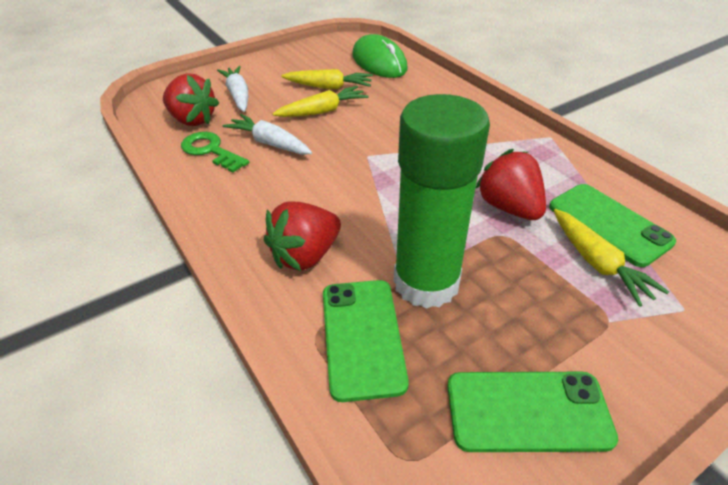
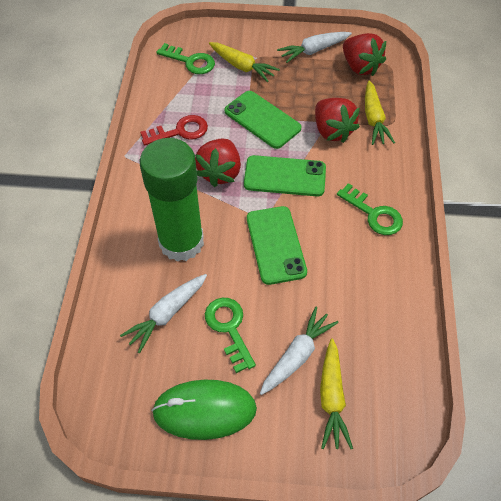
green key: 1 -> 3
red key: 0 -> 1
white carrot: 2 -> 3

